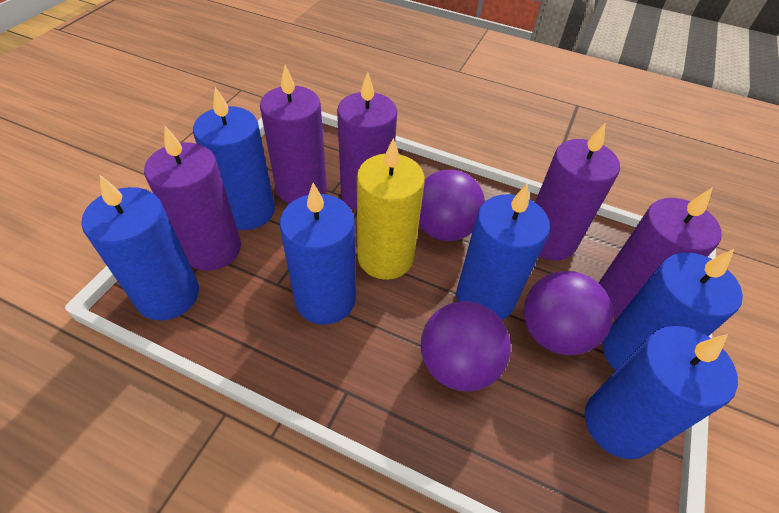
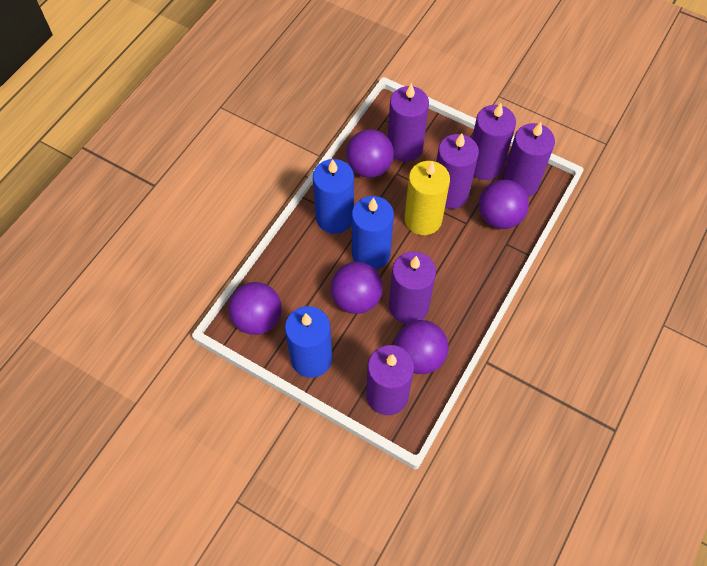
blue candle: 6 -> 3
purple ball: 3 -> 5
purple candle: 5 -> 6

